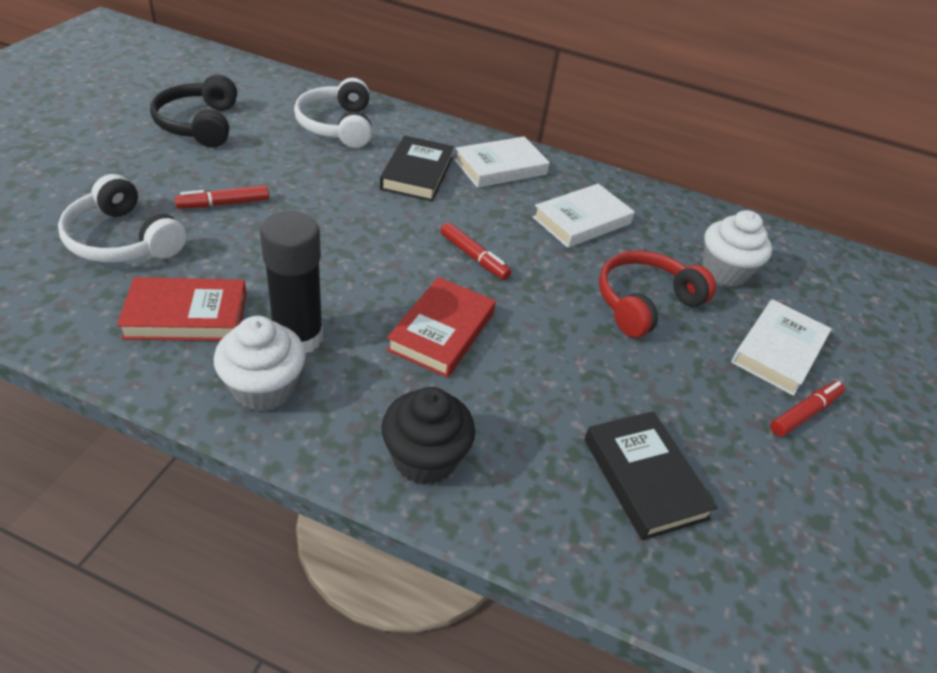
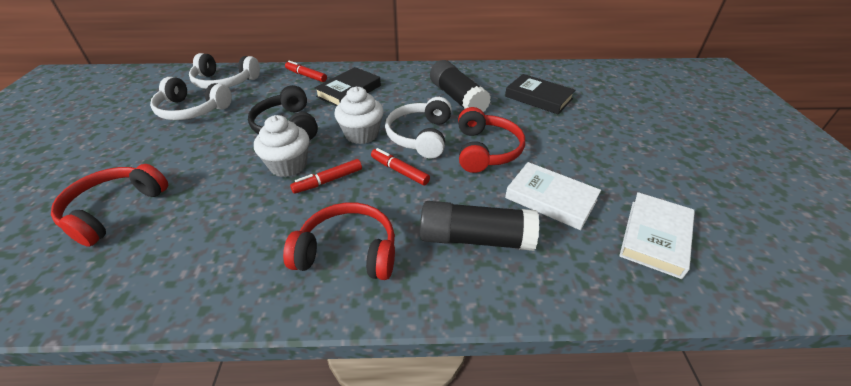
black cupcake: 1 -> 0
black glue stick: 1 -> 2
red book: 2 -> 0
red headphones: 1 -> 3
white book: 3 -> 2
white headphones: 2 -> 3

